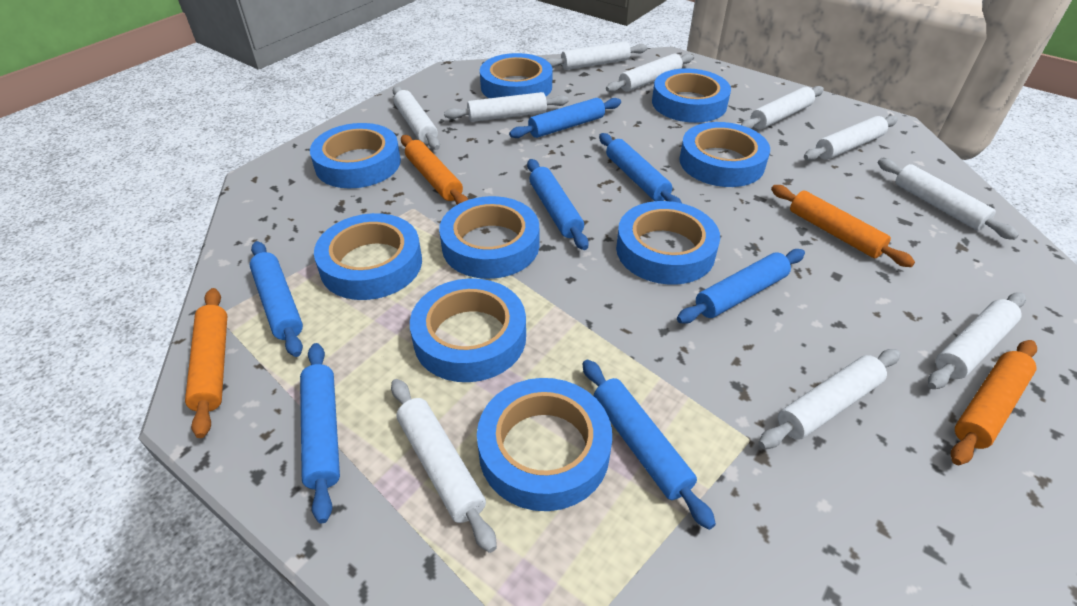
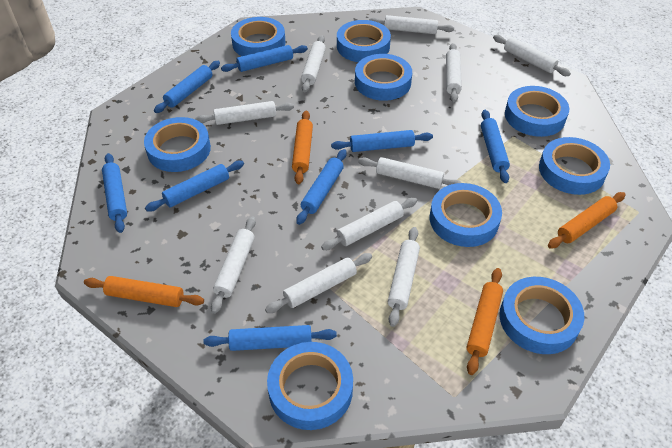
blue rolling pin: 7 -> 8

